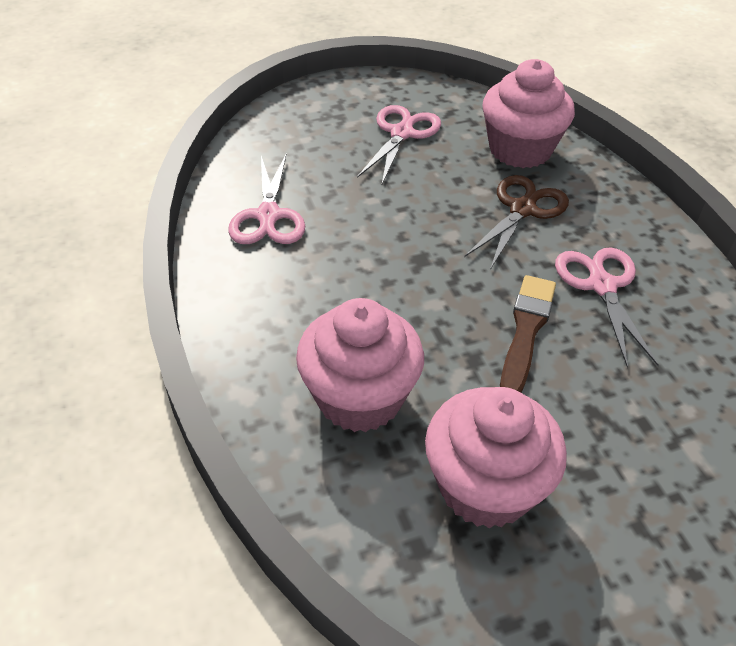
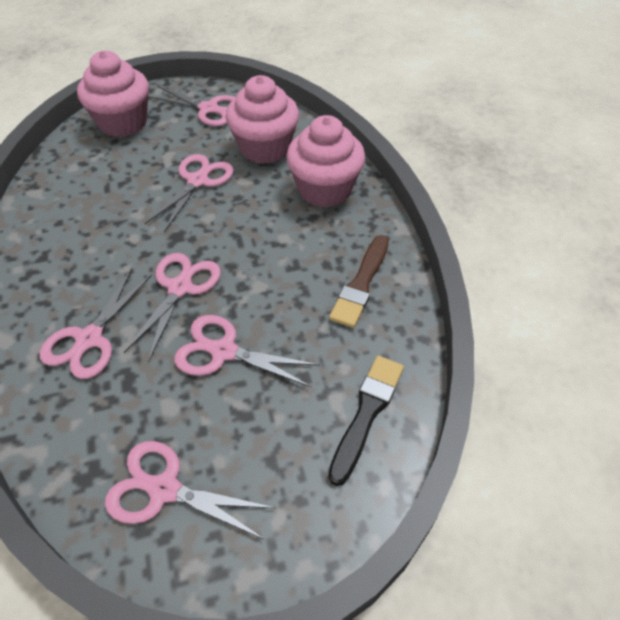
black brush: 0 -> 1
brown scissors: 1 -> 0
pink scissors: 3 -> 6

